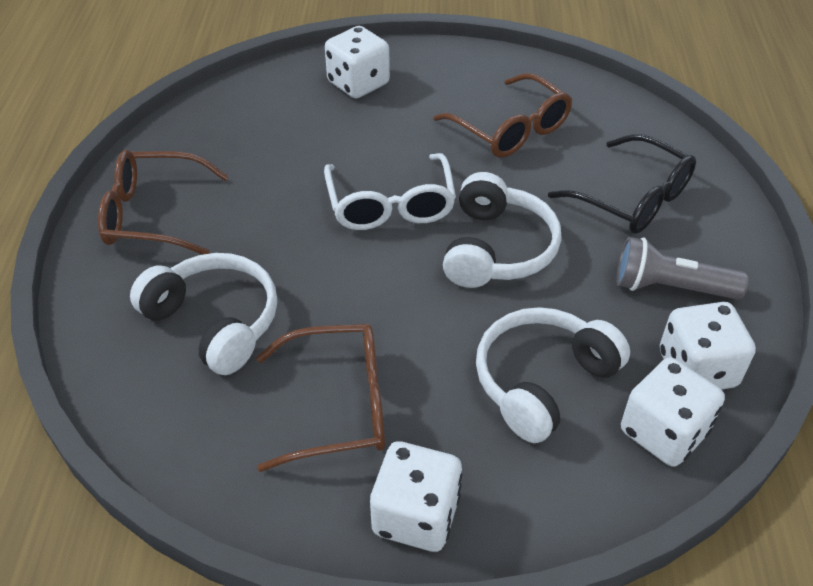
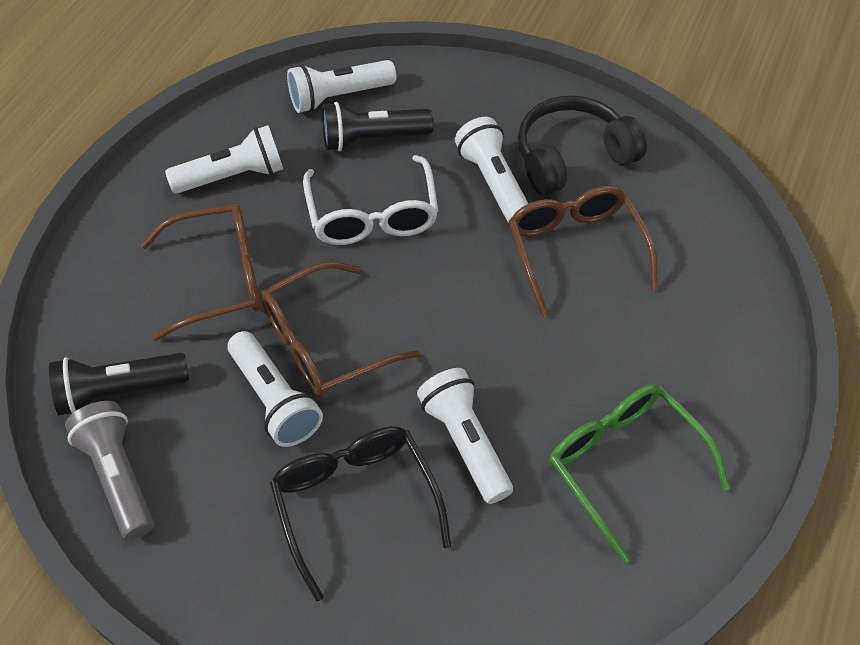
black flashlight: 0 -> 2
black headphones: 0 -> 1
green glasses: 0 -> 1
white dice: 4 -> 0
white flashlight: 0 -> 5
white headphones: 3 -> 0

